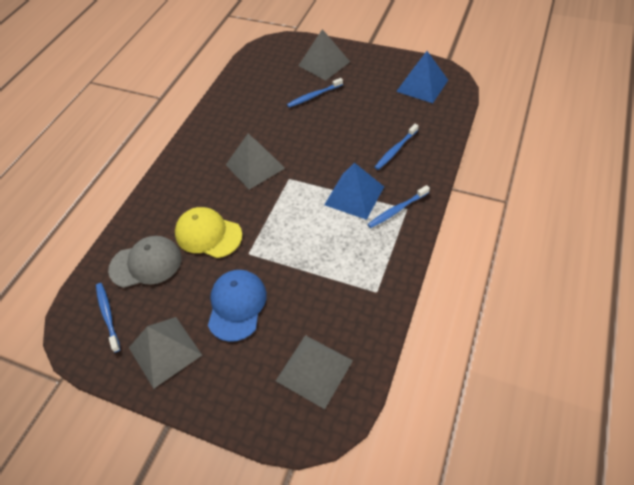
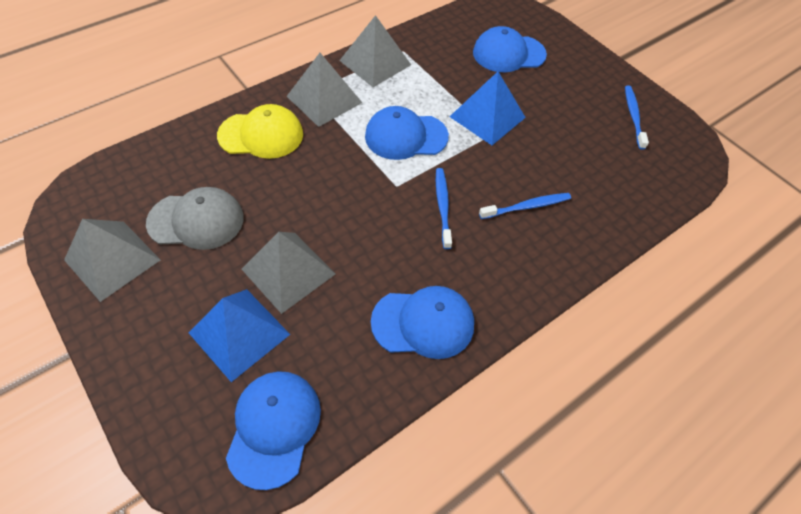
blue cap: 1 -> 4
blue toothbrush: 4 -> 3

